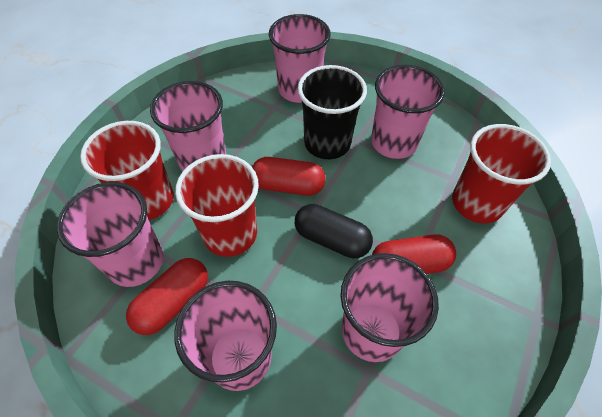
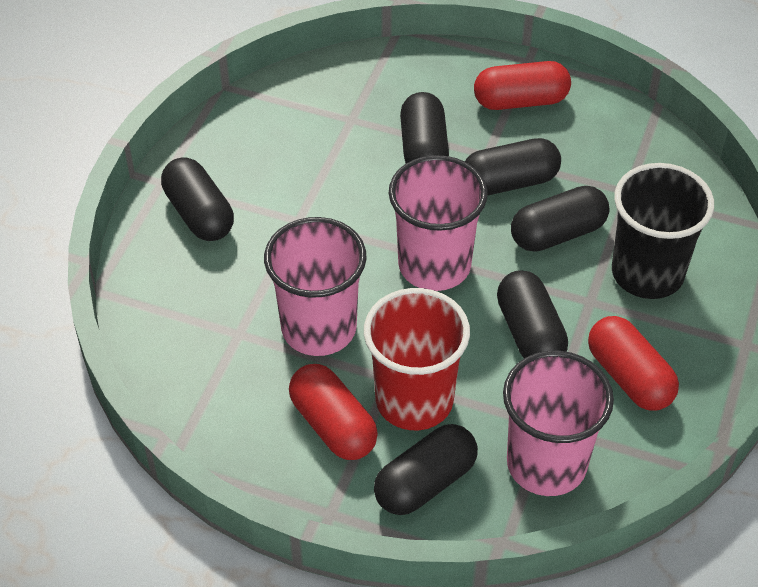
black capsule: 1 -> 6
pink cup: 6 -> 3
red cup: 3 -> 1

